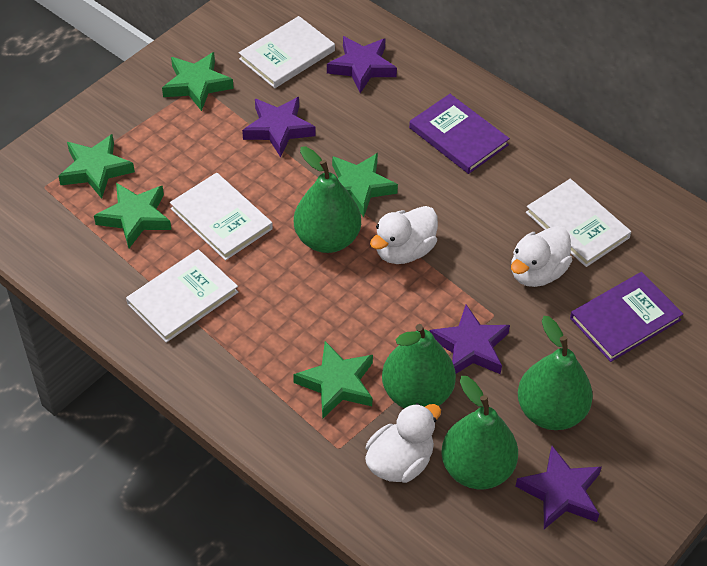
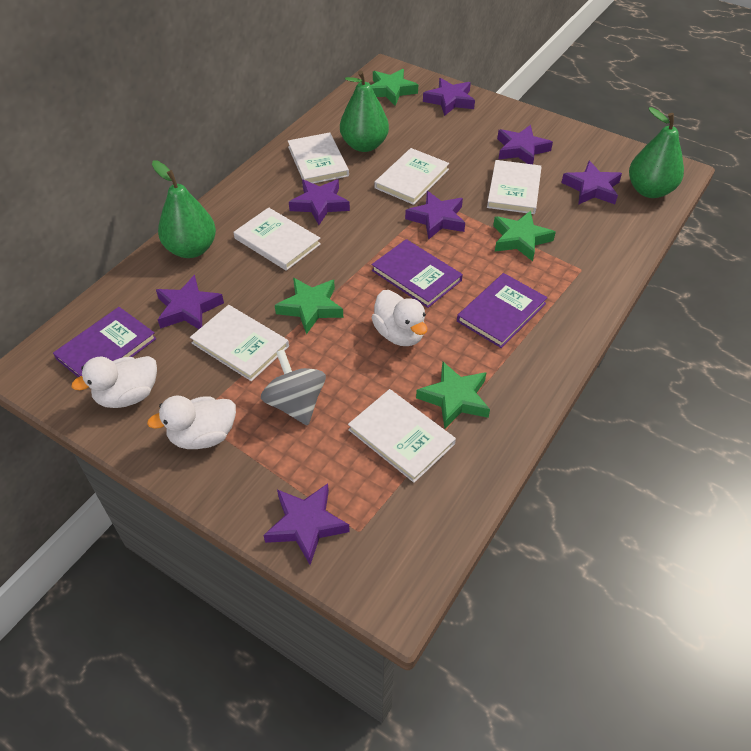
green pear: 4 -> 3
green star: 5 -> 4
grey spinning top: 0 -> 1
purple book: 2 -> 3
purple star: 4 -> 7
white book: 4 -> 6

